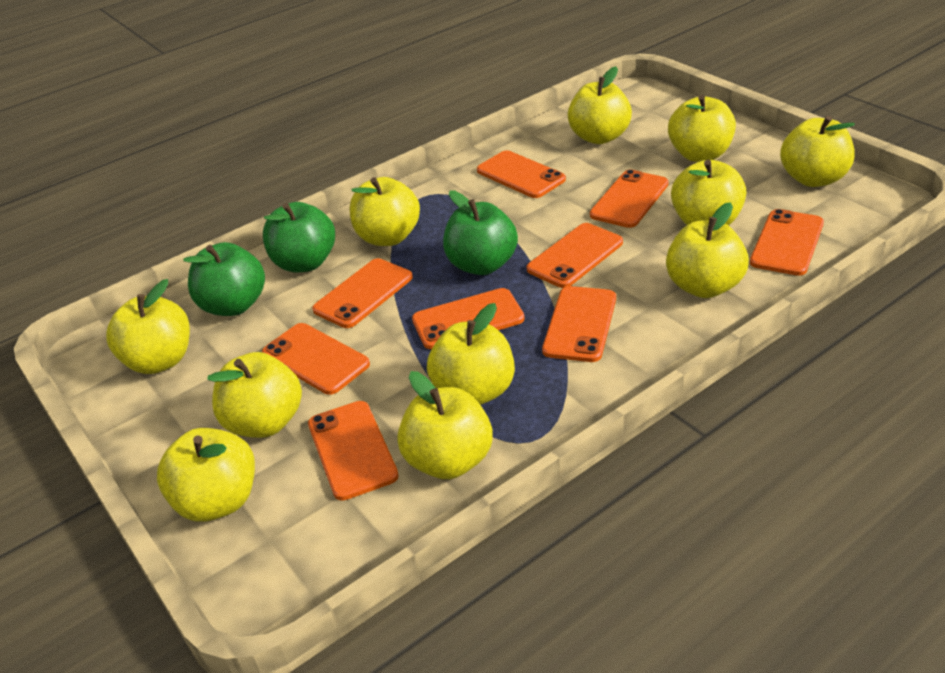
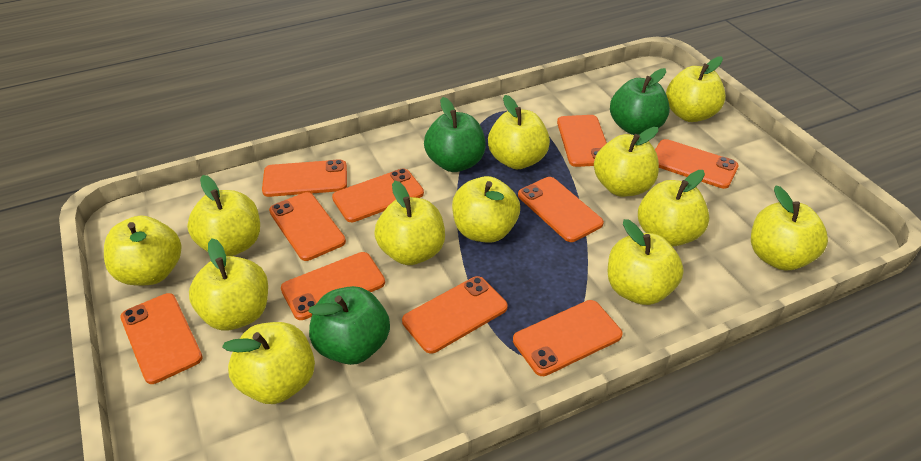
orange phone: 9 -> 10
yellow apple: 11 -> 12

